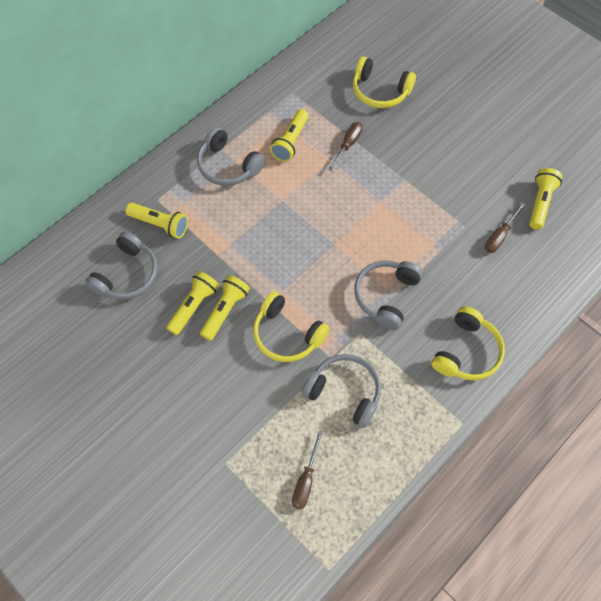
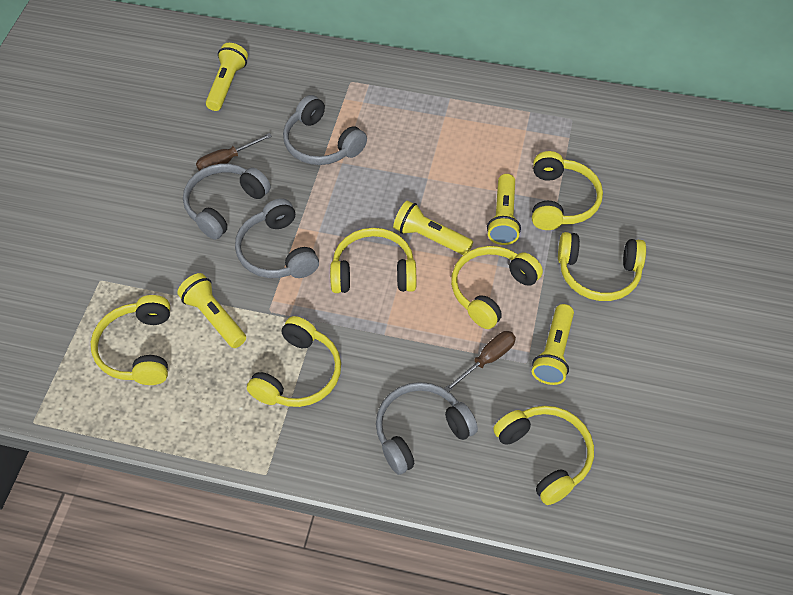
brown screwdriver: 3 -> 2
yellow headphones: 3 -> 7

